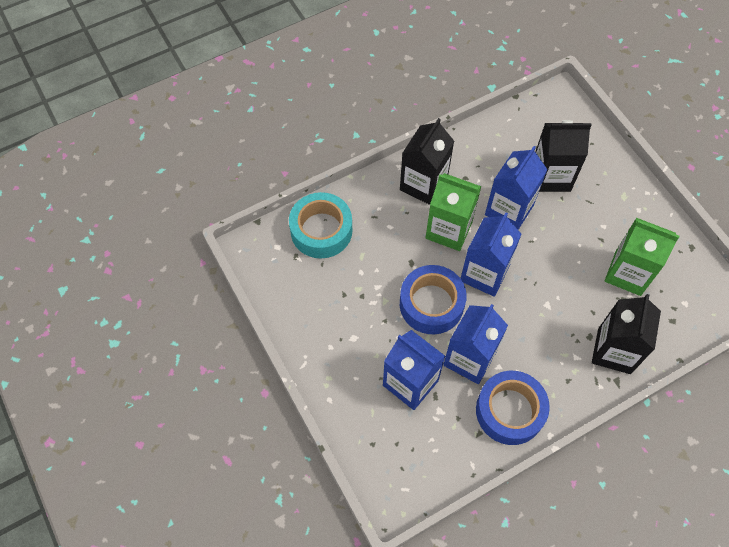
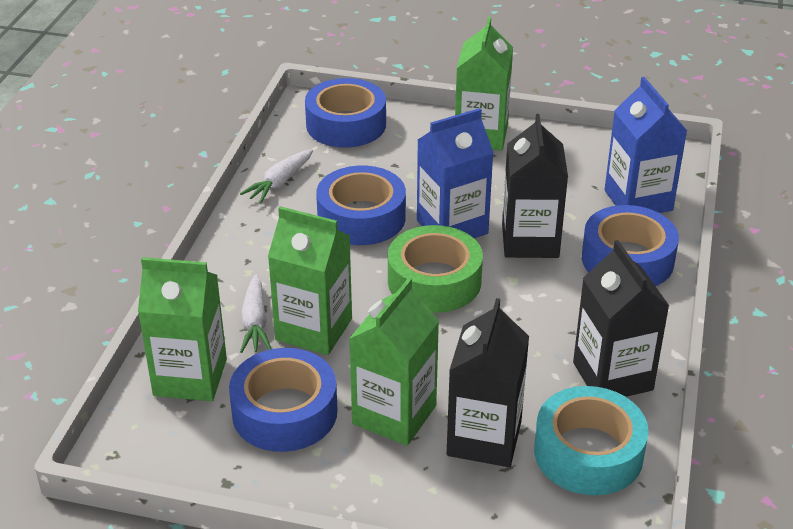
blue carton: 4 -> 2
blue tape: 2 -> 4
green carton: 2 -> 4
green tape: 0 -> 1
white carrot: 0 -> 2

